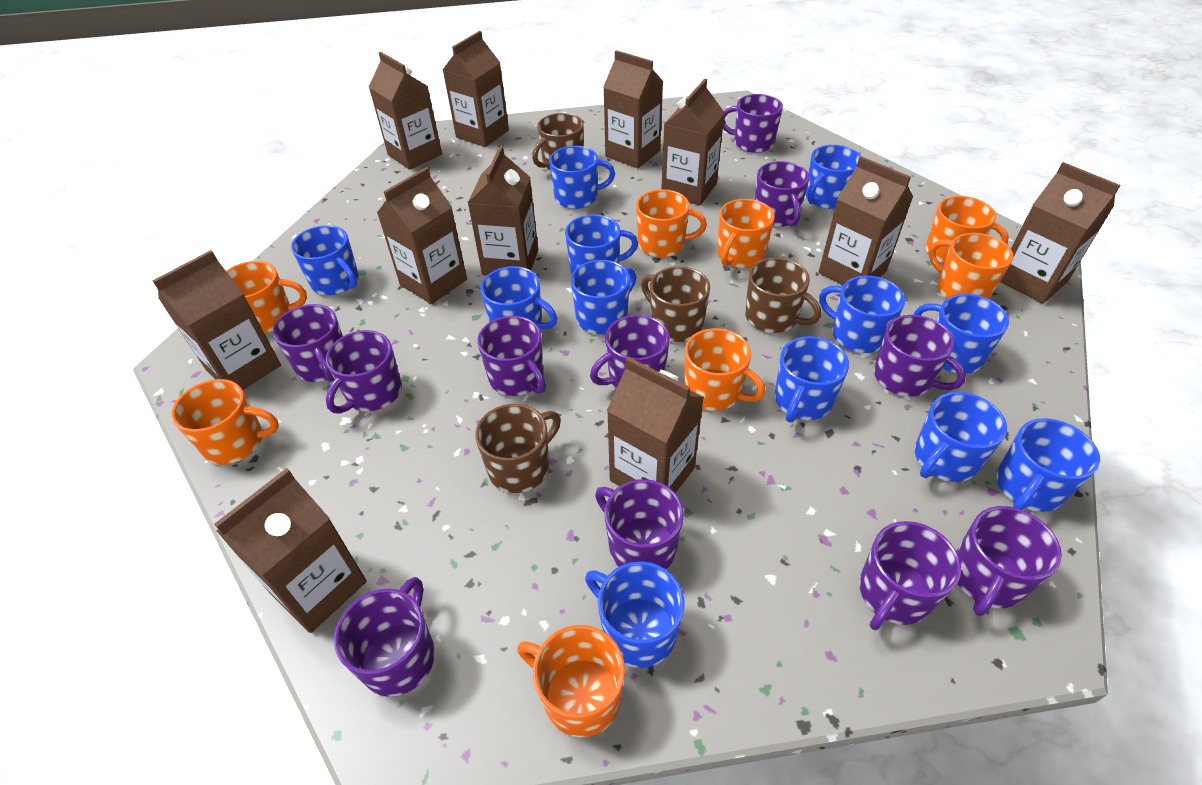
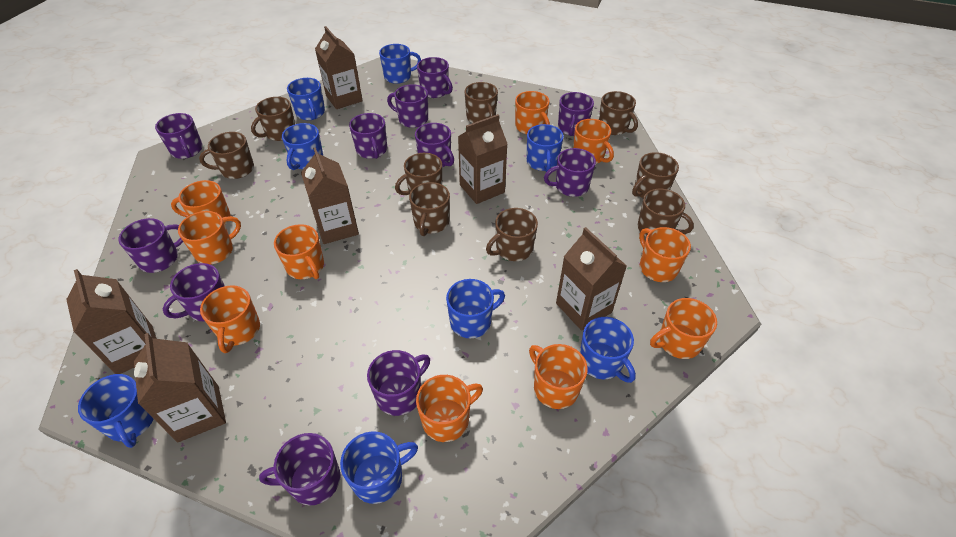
blue mug: 12 -> 8
brown carton: 11 -> 6
brown mug: 4 -> 9
orange mug: 8 -> 10

